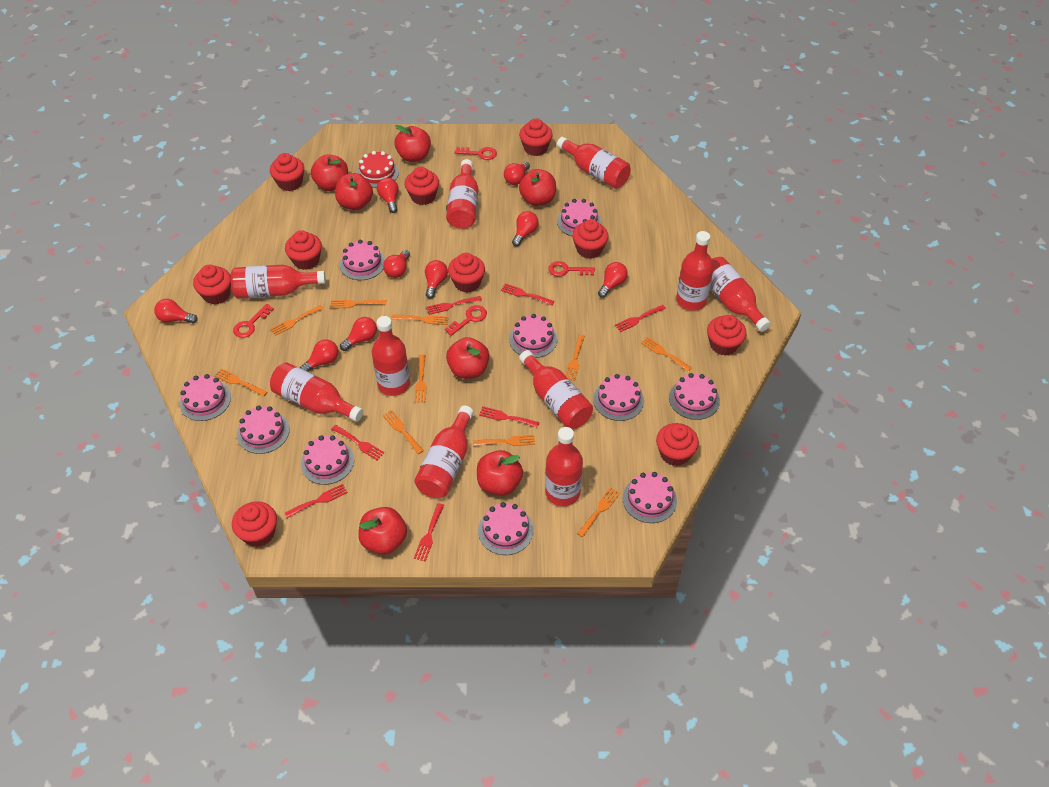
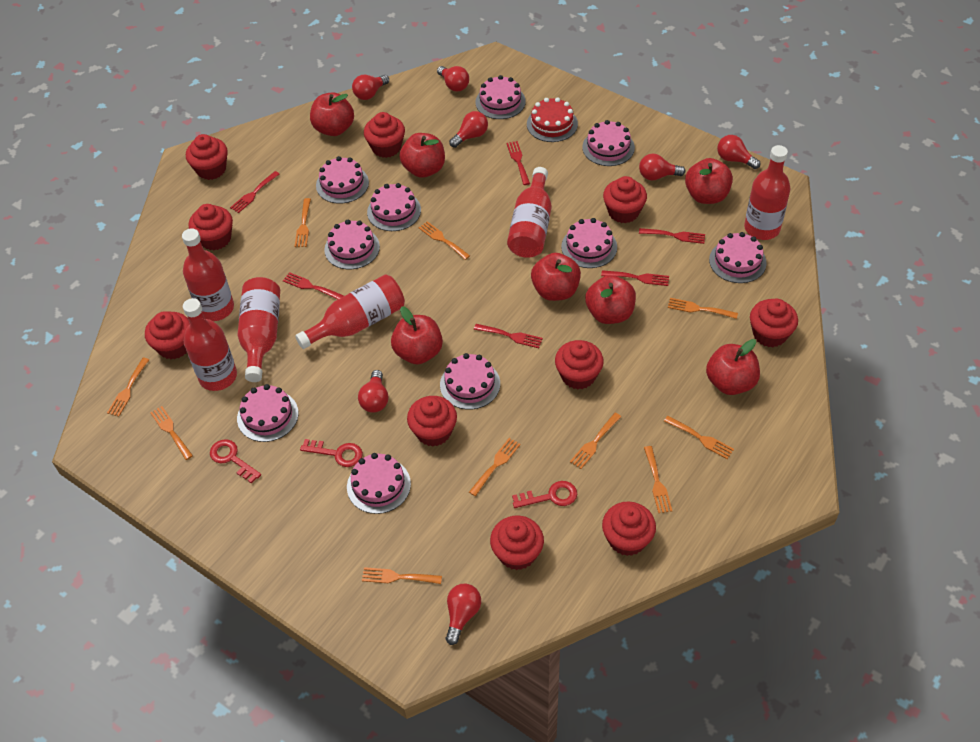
red bottle: 10 -> 6
red fork: 7 -> 6
red key: 4 -> 3
red light bulb: 9 -> 7

